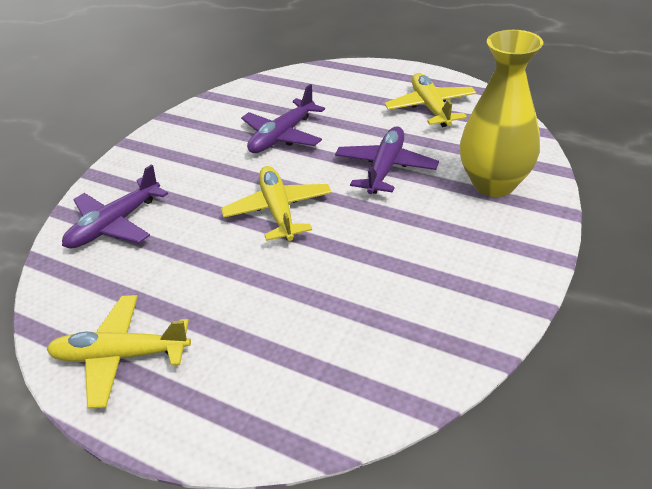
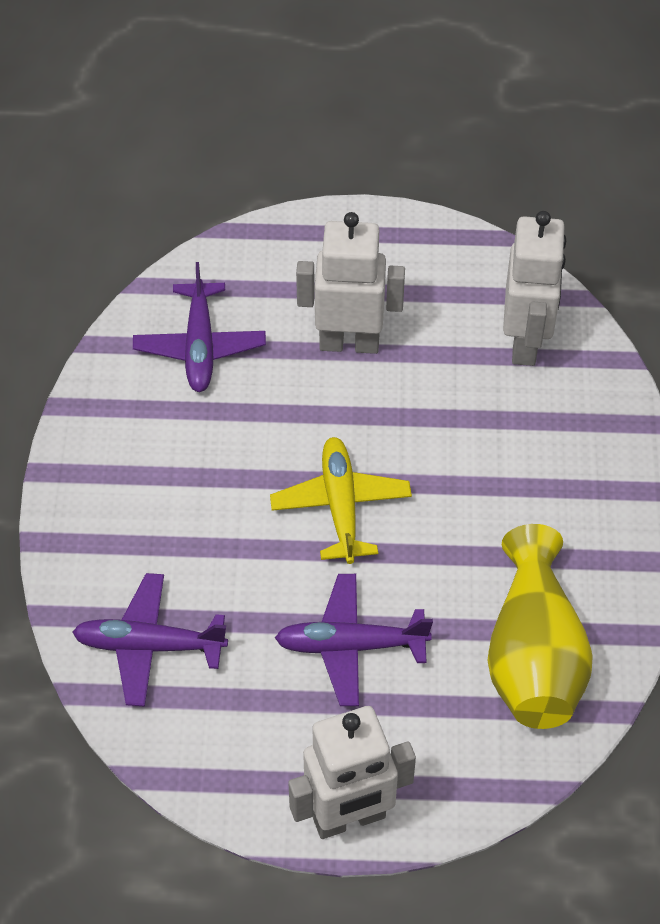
white robot: 0 -> 3
yellow plane: 3 -> 1

